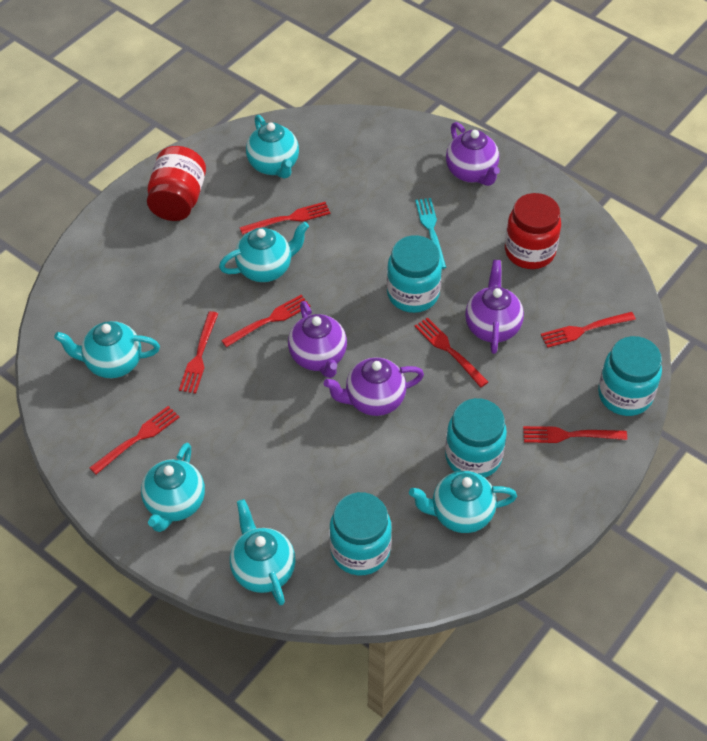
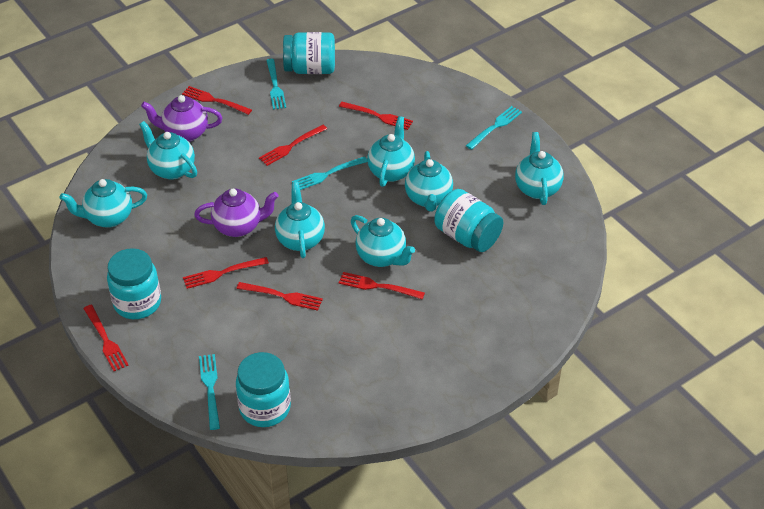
purple teapot: 4 -> 2
red jar: 2 -> 0
turquoise fork: 1 -> 4
turquoise teapot: 6 -> 7

